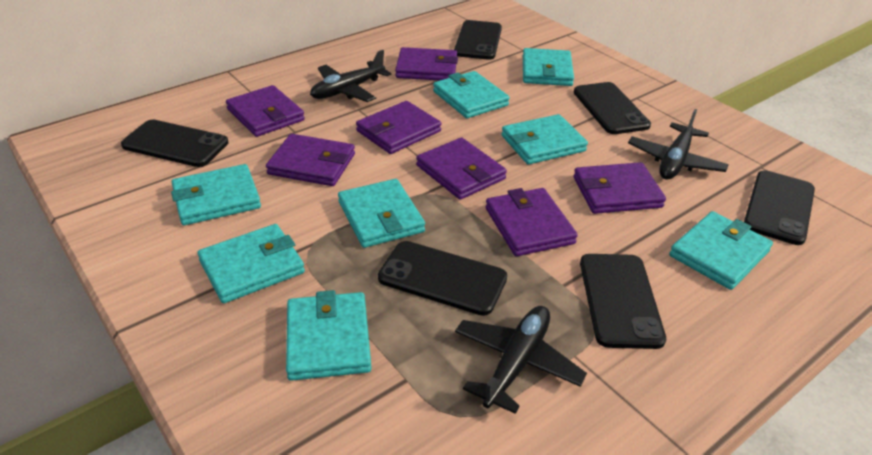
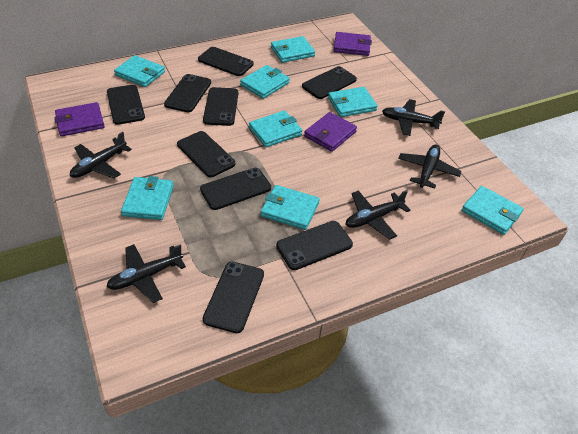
black phone: 6 -> 9
black plane: 3 -> 5
purple wallet: 7 -> 3

